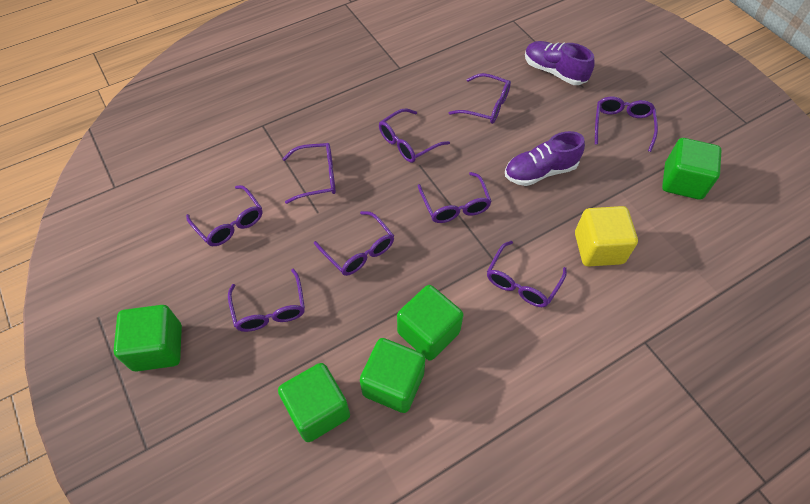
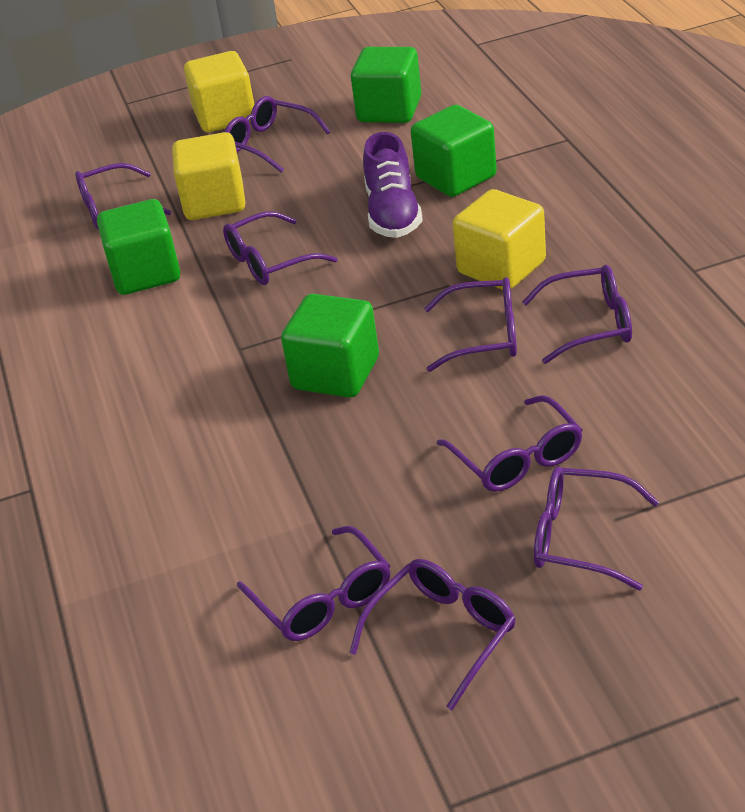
green cube: 5 -> 4
purple shoe: 2 -> 1
yellow cube: 1 -> 3

